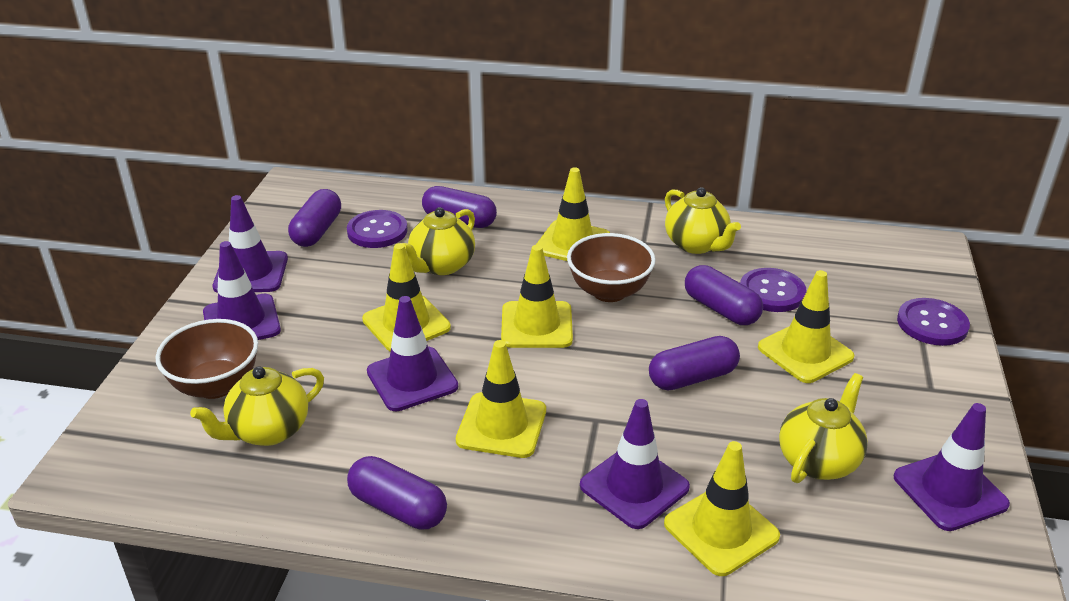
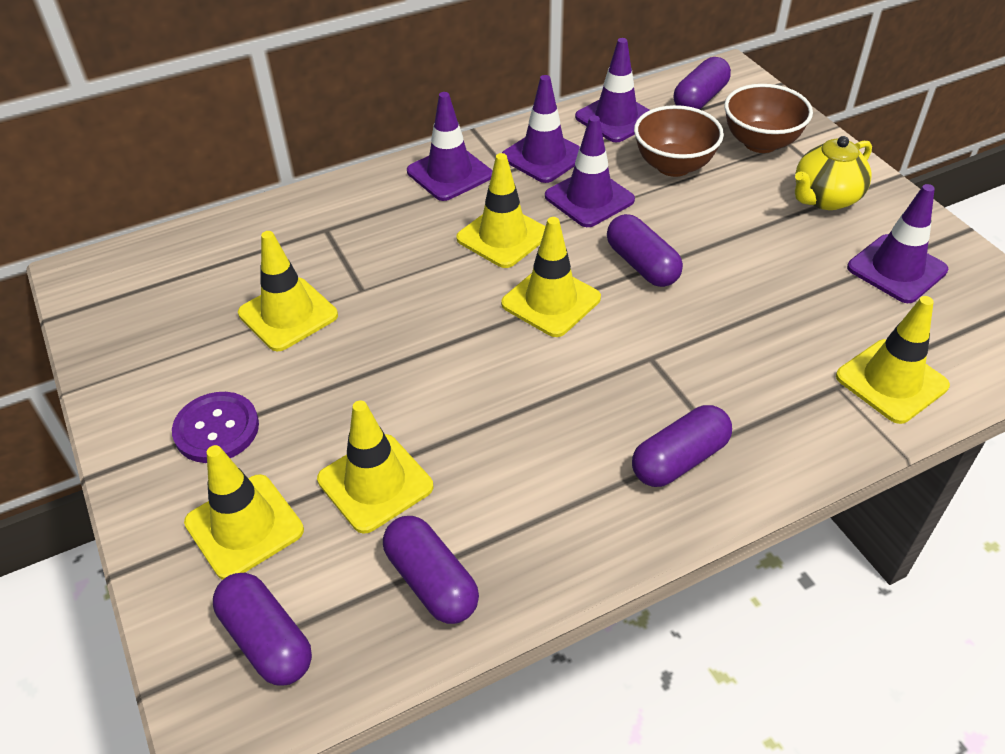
purple button: 3 -> 1
yellow teapot: 4 -> 1

